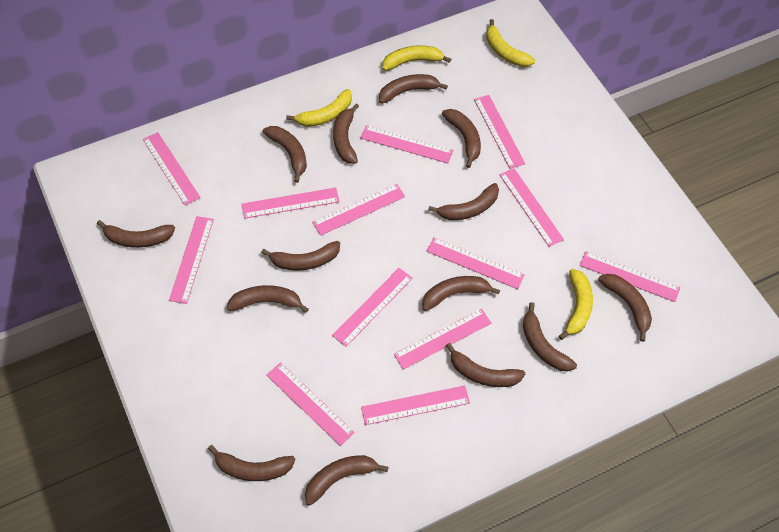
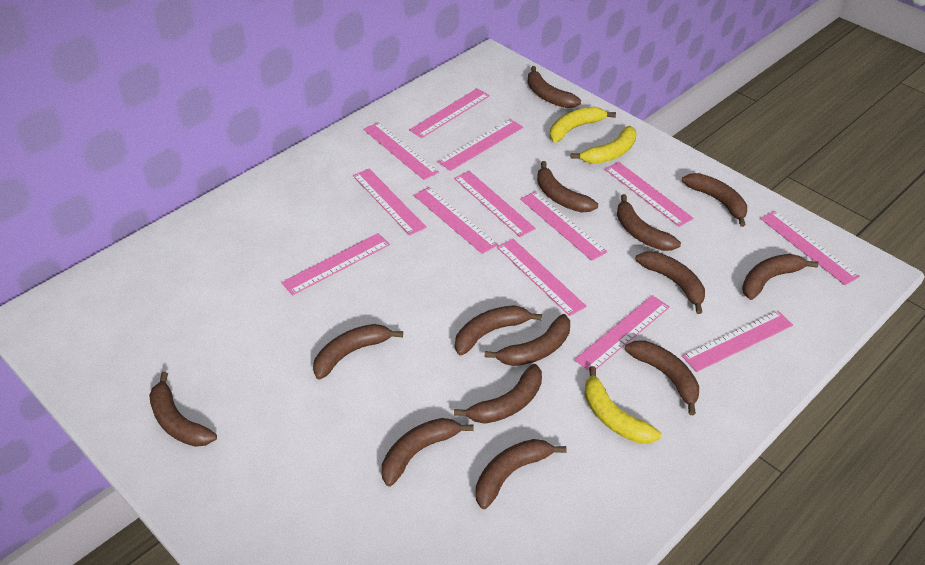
yellow banana: 4 -> 3

